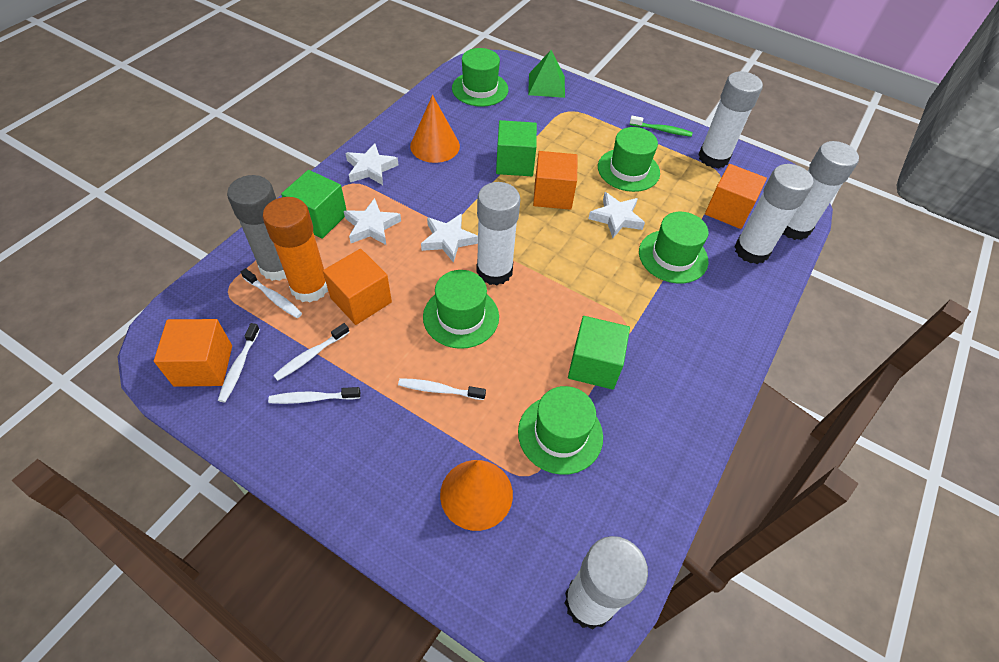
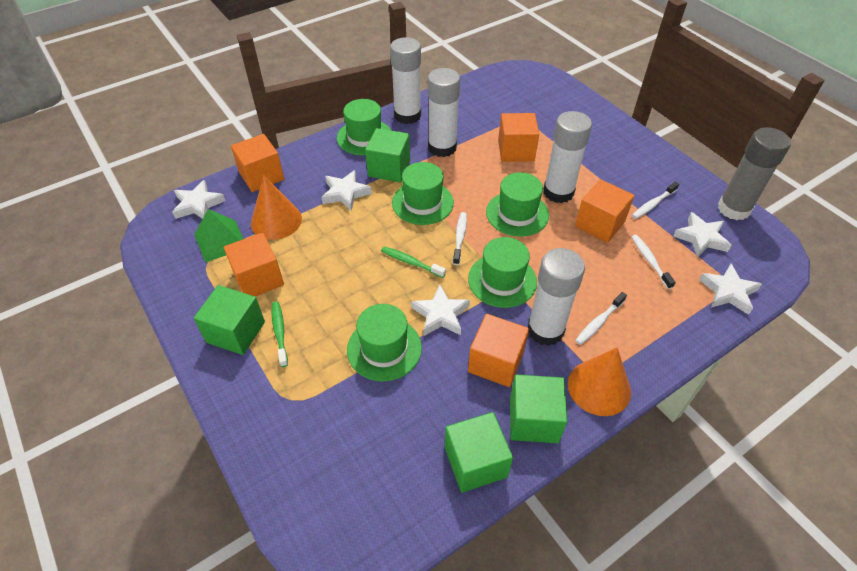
green cube: 3 -> 4
green toothbrush: 1 -> 2
orange cube: 4 -> 5
orange glue stick: 1 -> 0
white glue stick: 5 -> 4
white star: 4 -> 5
white toothbrush: 5 -> 4

